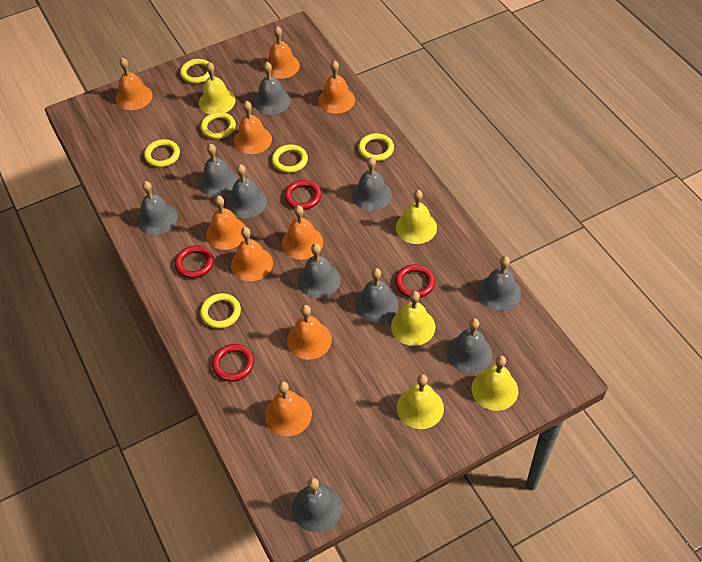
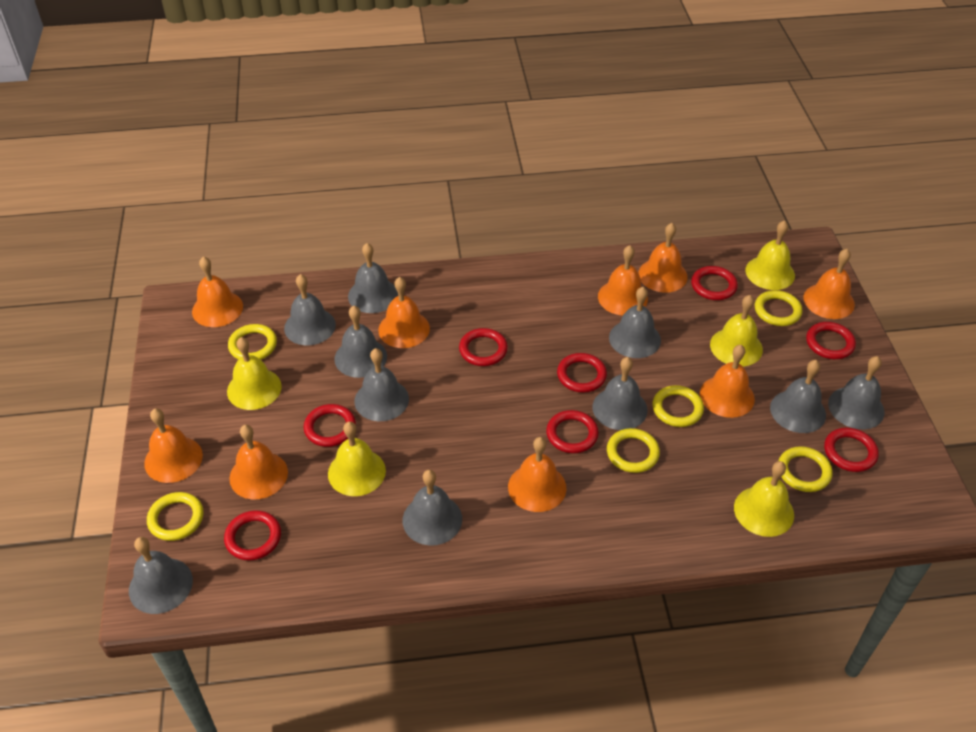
red ring: 4 -> 8

